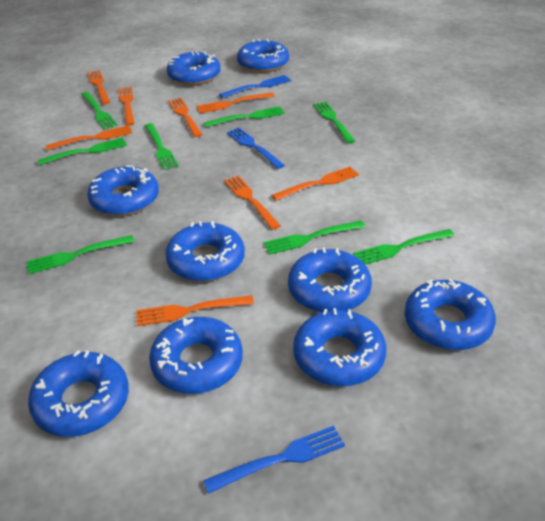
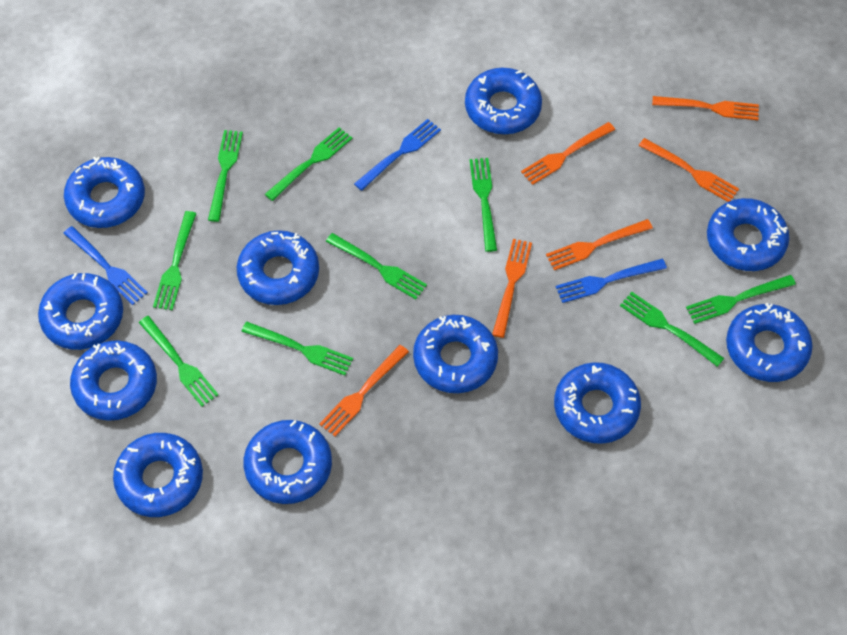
blue donut: 9 -> 11
green fork: 8 -> 9
orange fork: 8 -> 6

